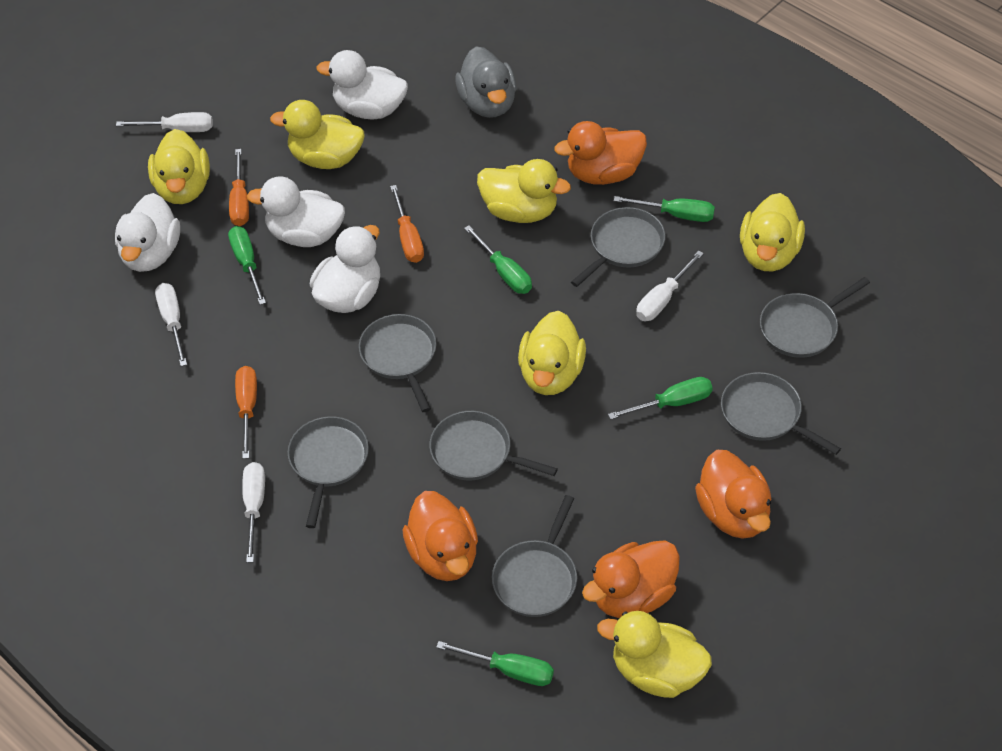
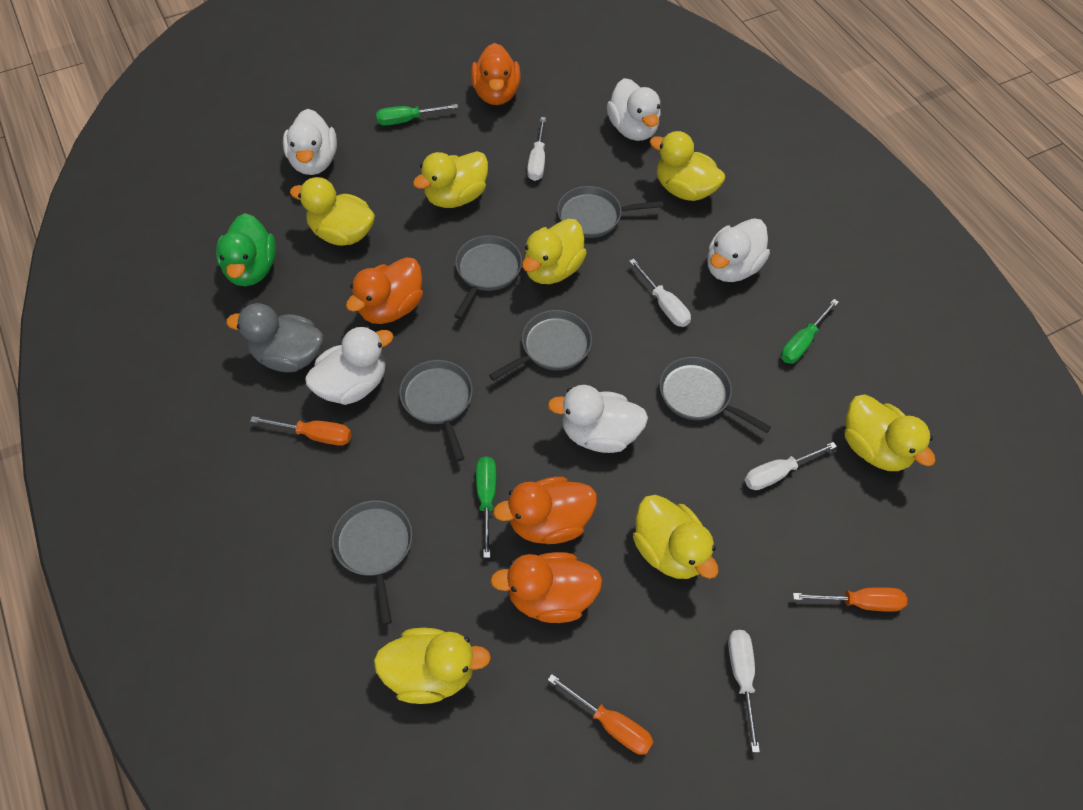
green duck: 0 -> 1
green screwdriver: 5 -> 3
grey pan: 7 -> 6
white duck: 4 -> 5
yellow duck: 6 -> 7

